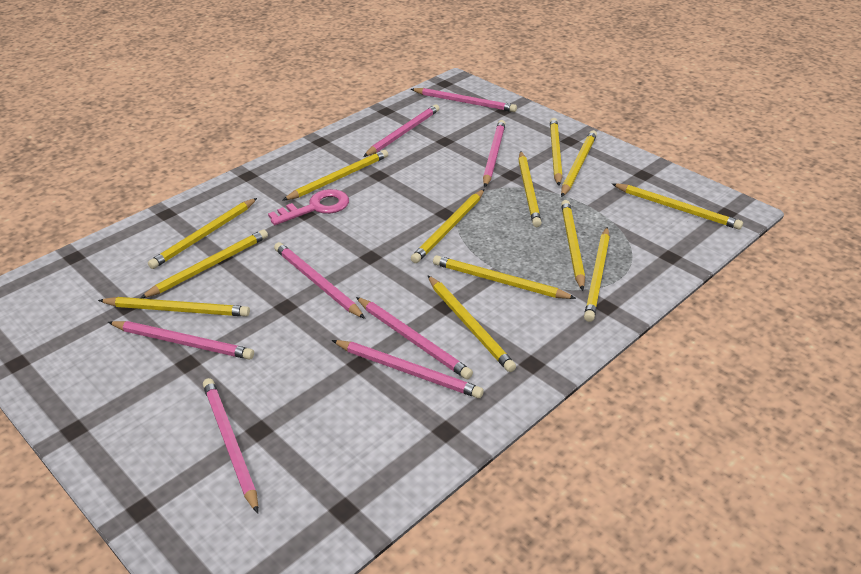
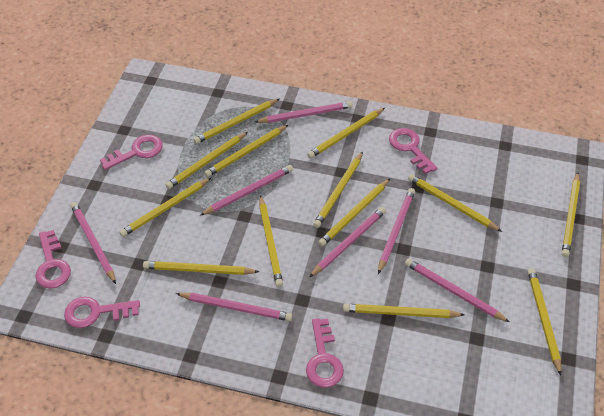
pink key: 1 -> 5
pink pencil: 8 -> 7

